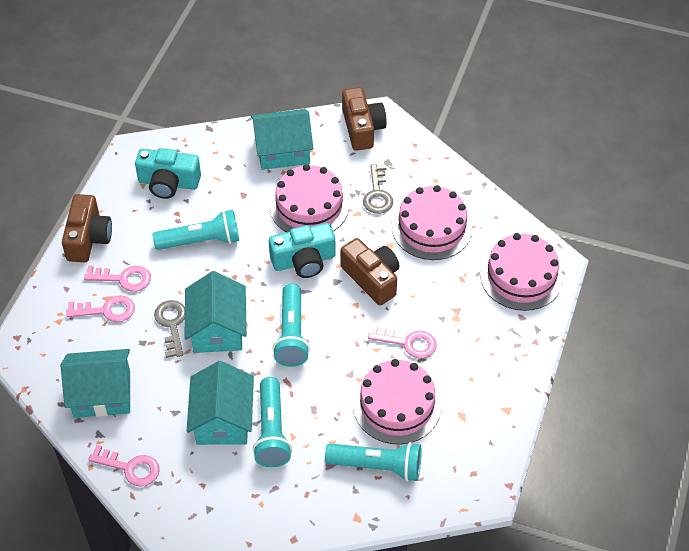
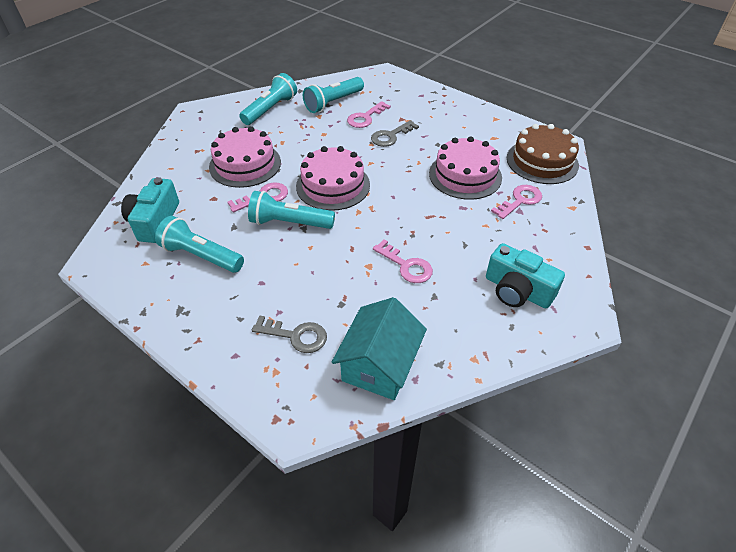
brown cake: 0 -> 1
brown camera: 3 -> 0
pink cake: 4 -> 3
turquoise house: 4 -> 1

